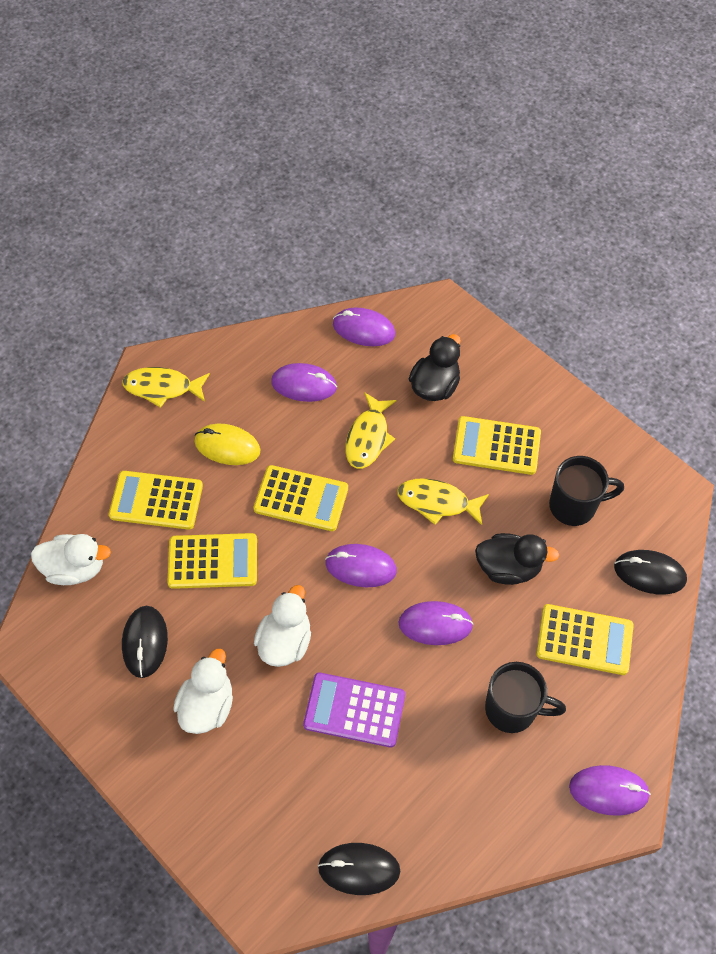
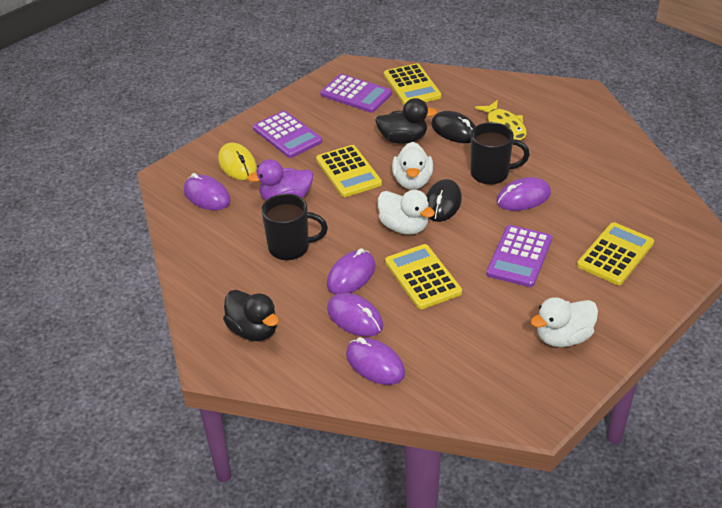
black mouse: 3 -> 2
purple calculator: 1 -> 3
purple duck: 0 -> 1
yellow calculator: 5 -> 4
yellow fish: 3 -> 1

